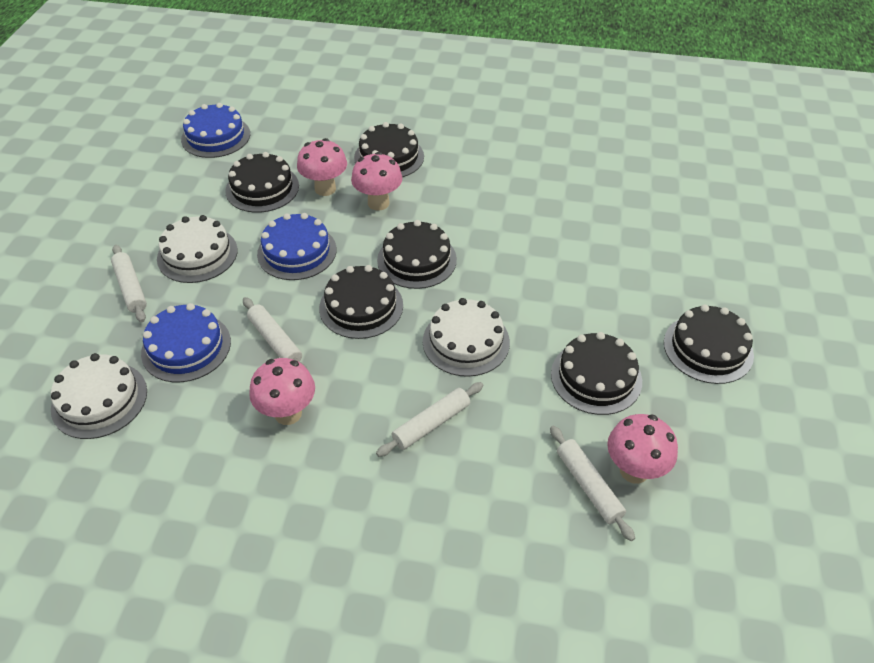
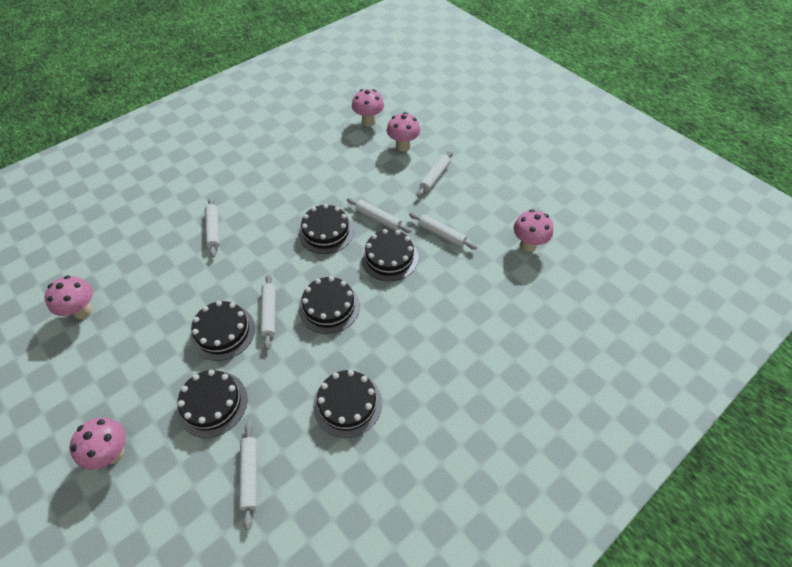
blue cake: 3 -> 0
pink mushroom: 4 -> 5
white cake: 3 -> 0
white rolling pin: 4 -> 6

